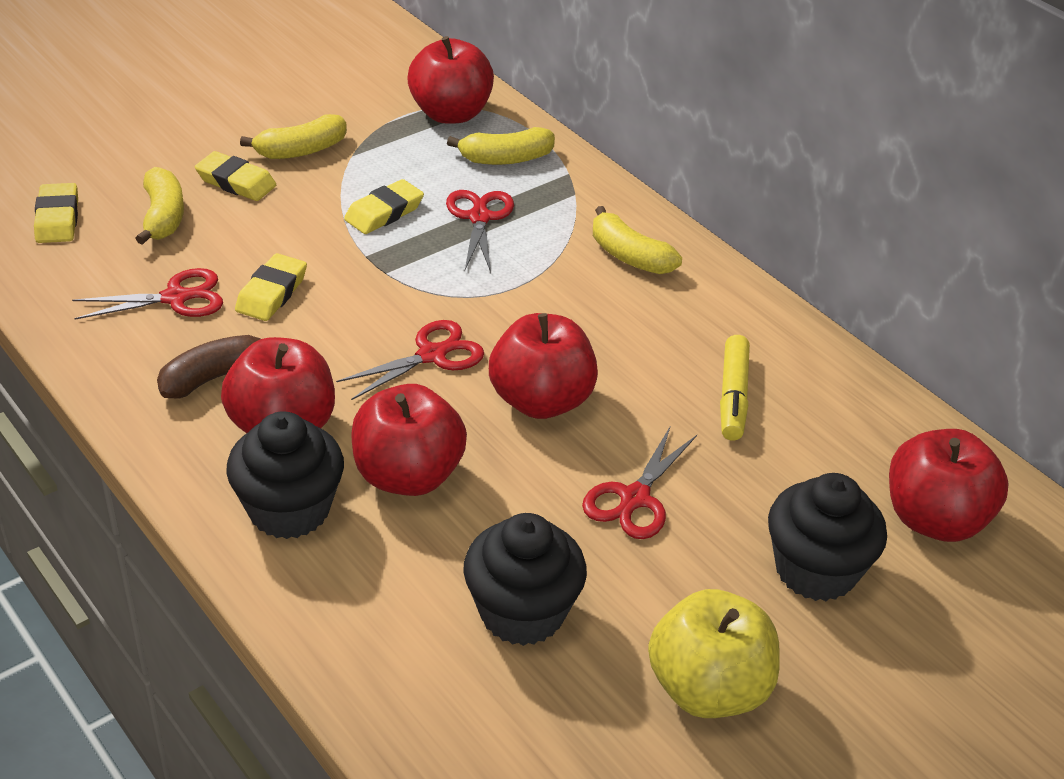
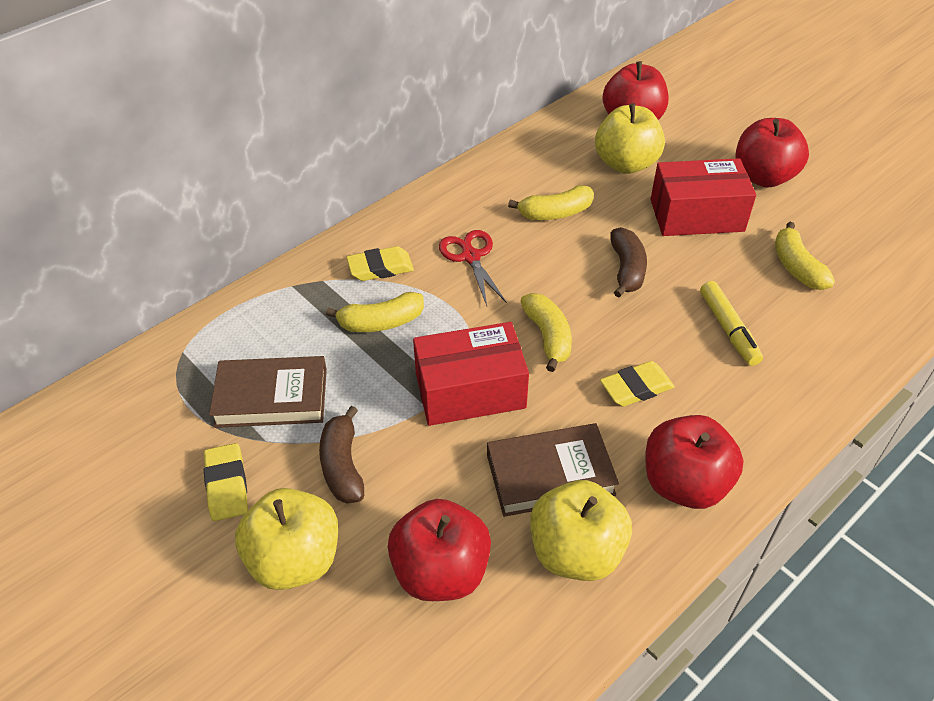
black cupcake: 3 -> 0
brown banana: 1 -> 2
brown book: 0 -> 2
red apple: 5 -> 4
red box: 0 -> 2
red scissors: 4 -> 1
yellow apple: 1 -> 3
yellow eraser: 4 -> 3

